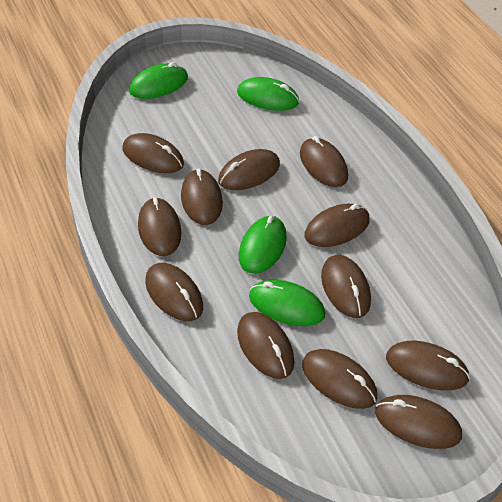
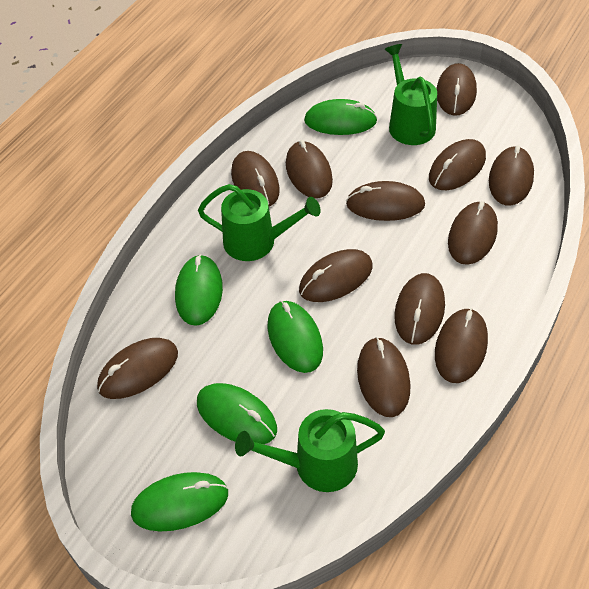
green mouse: 4 -> 5
green watering can: 0 -> 3

